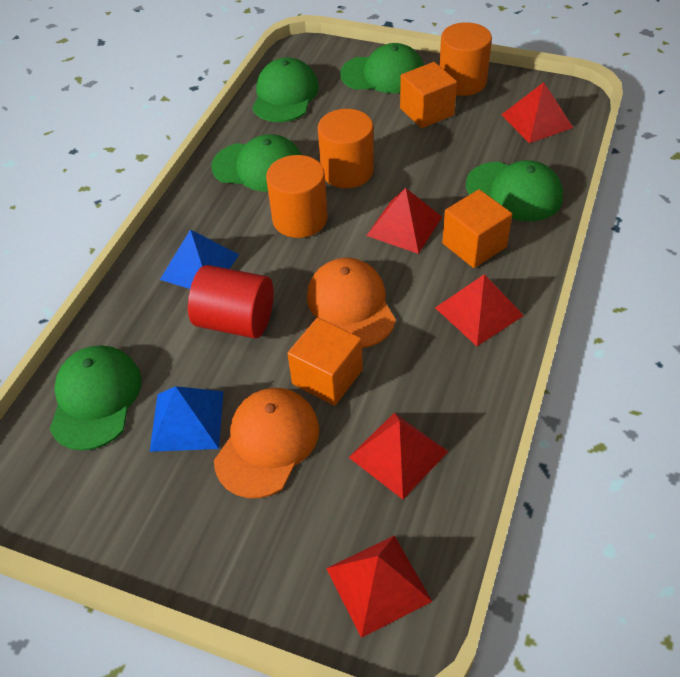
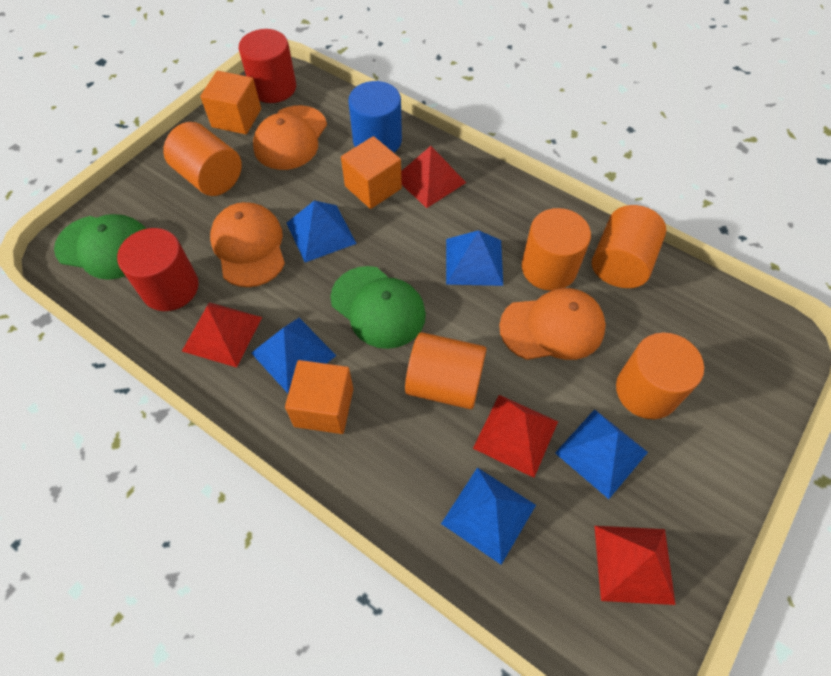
blue cylinder: 0 -> 1
blue pyramid: 2 -> 5
green cap: 5 -> 2
orange cap: 2 -> 3
orange cylinder: 3 -> 5
red cylinder: 1 -> 2
red pyramid: 5 -> 4

